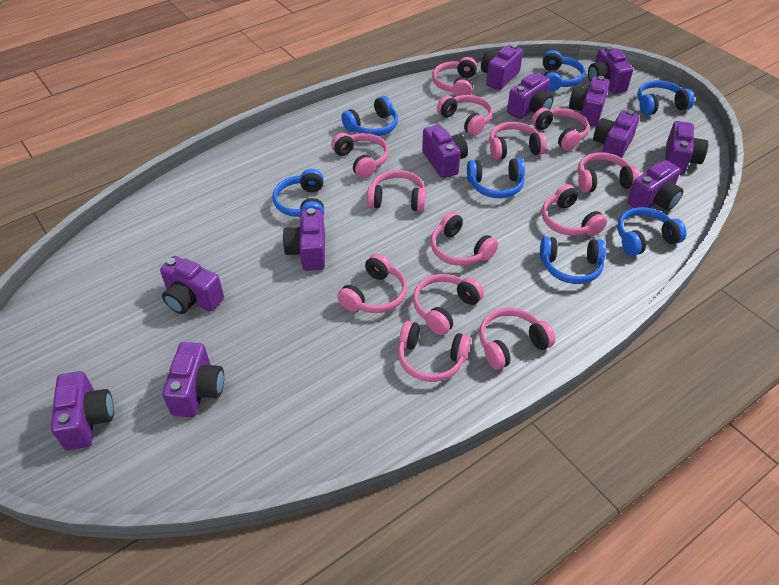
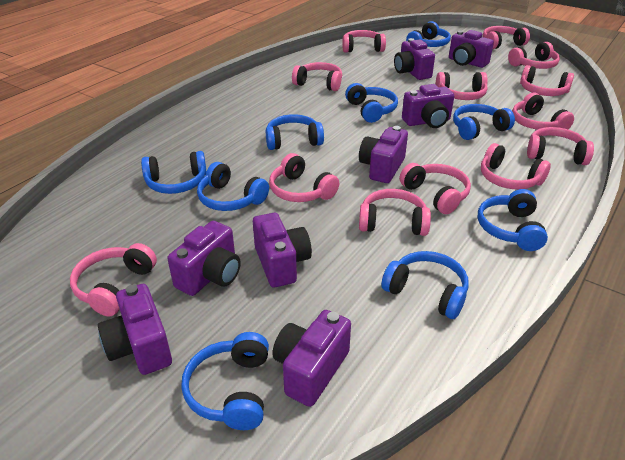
blue headphones: 7 -> 9
purple camera: 12 -> 8

